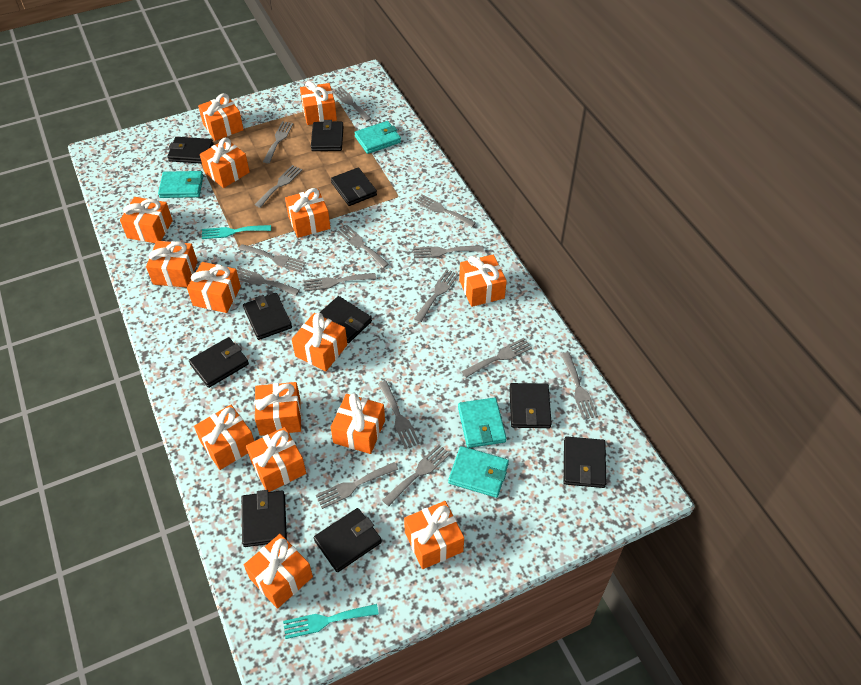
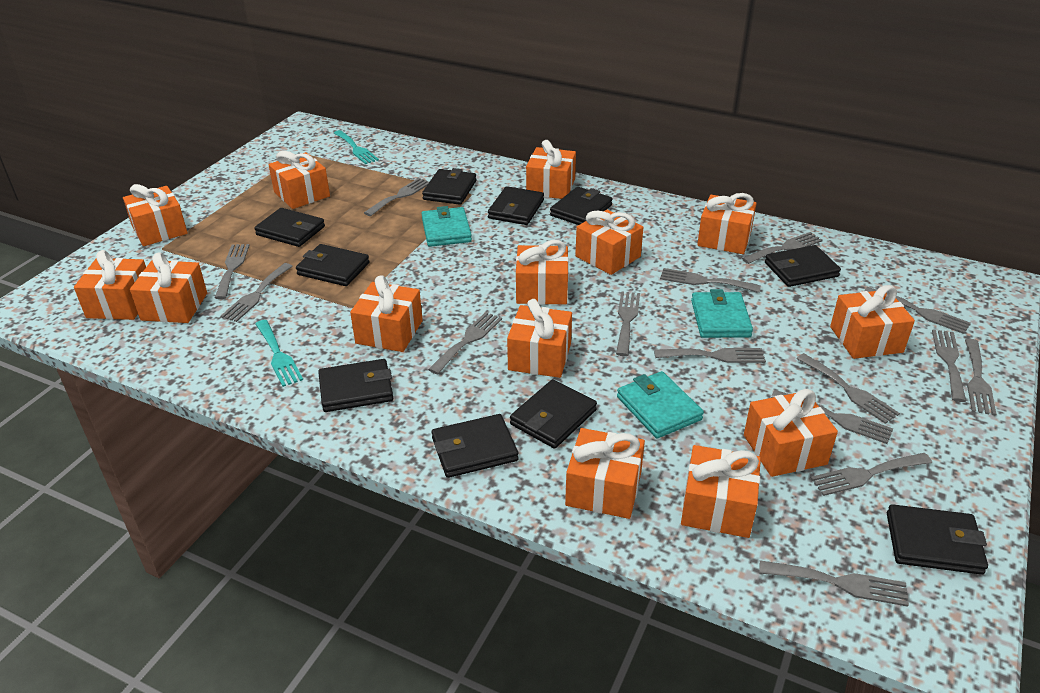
orange gift: 15 -> 14
turquoise wallet: 4 -> 3

